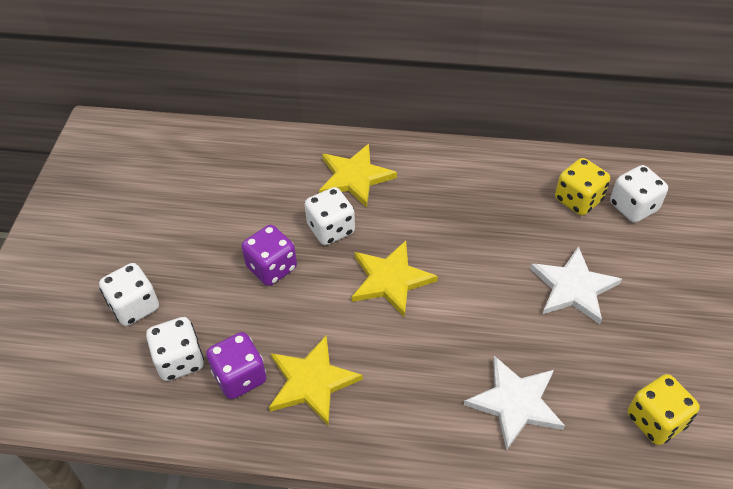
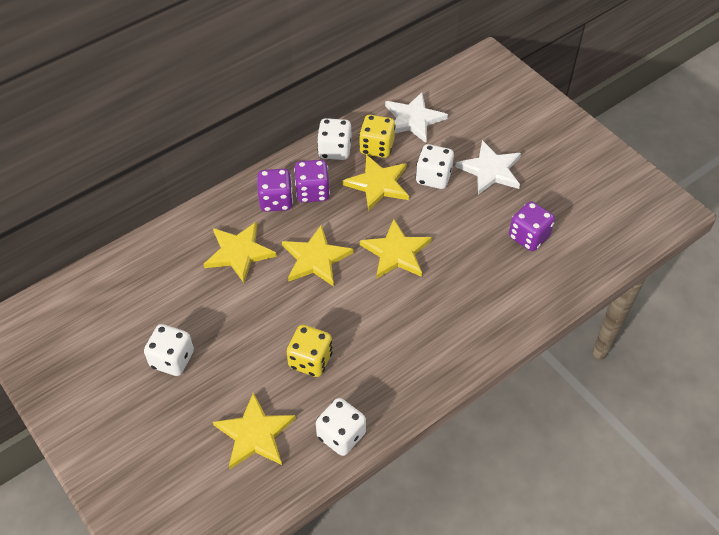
purple dice: 2 -> 3
yellow star: 3 -> 5

